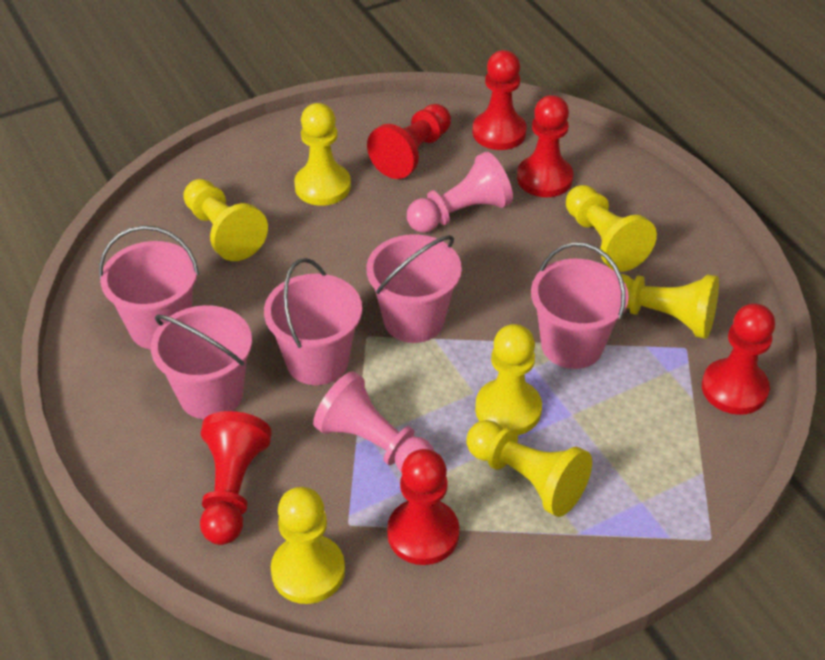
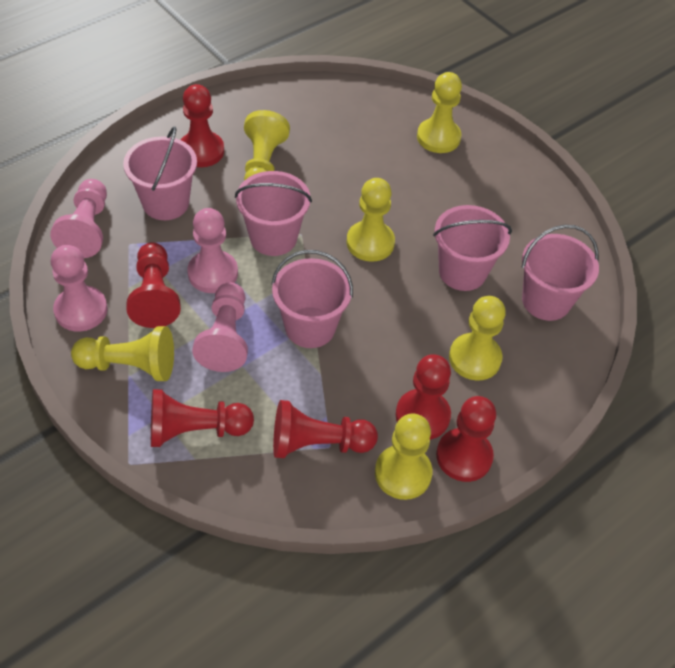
pink pawn: 2 -> 4
yellow pawn: 7 -> 6

